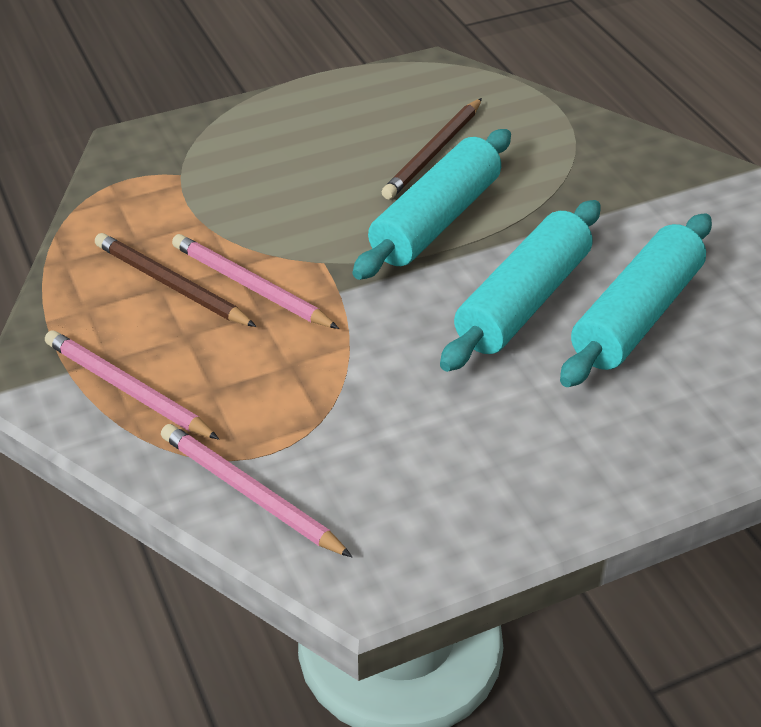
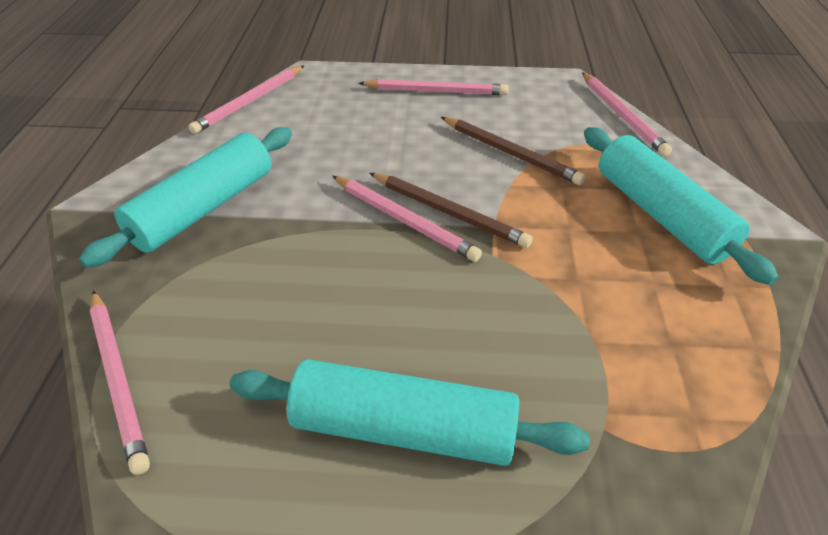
pink pencil: 3 -> 5

